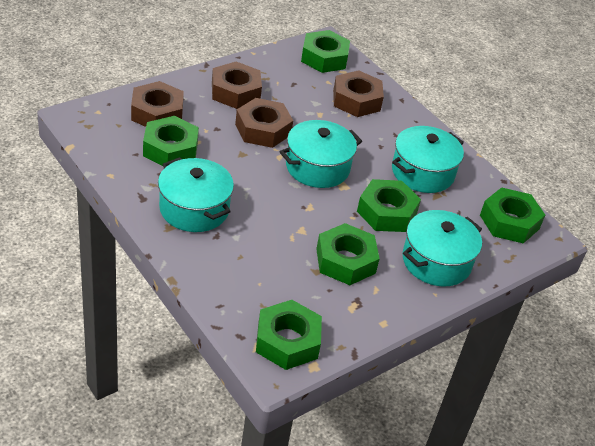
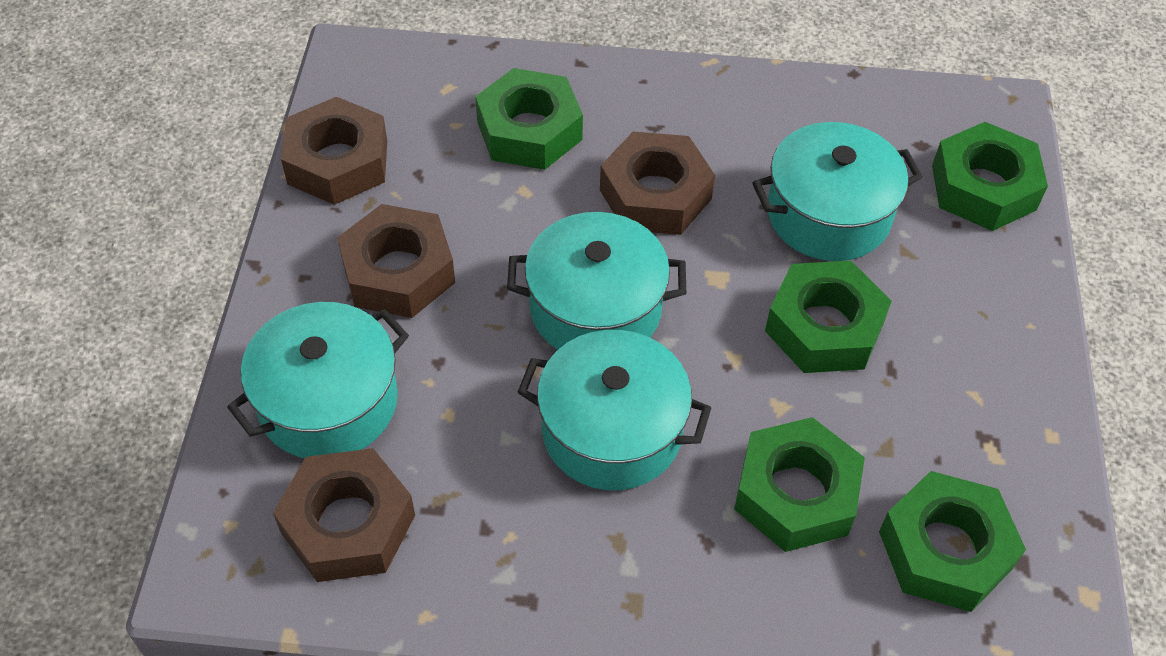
green nut: 6 -> 5

